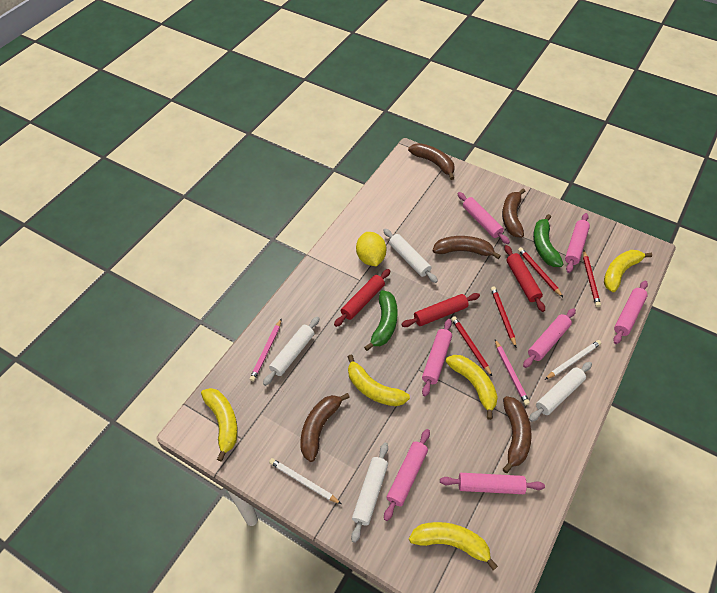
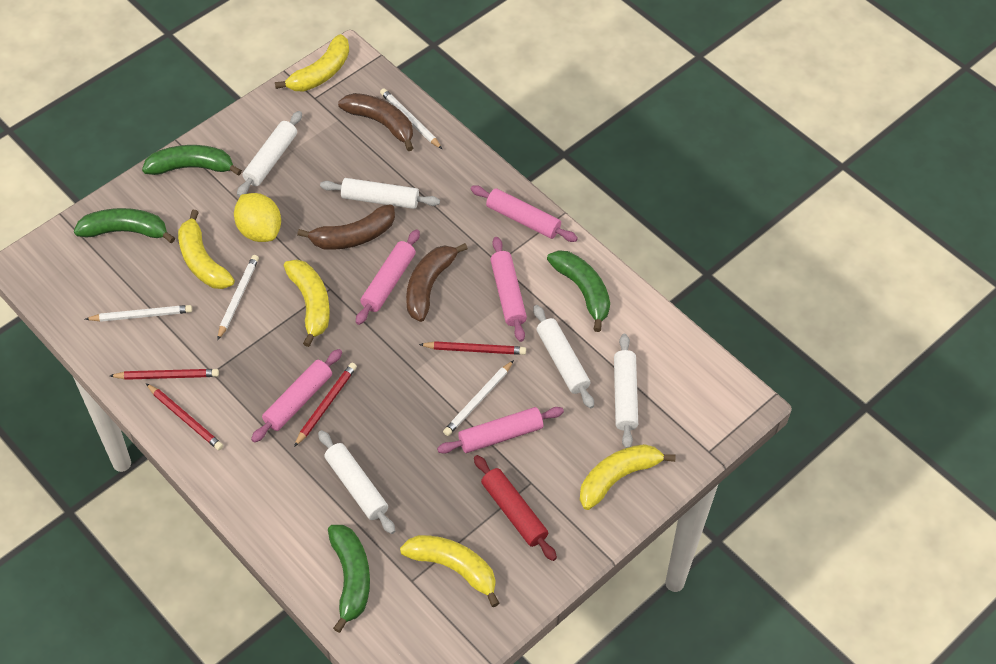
brown banana: 5 -> 3
green banana: 2 -> 4
pink pencil: 2 -> 0
pink rolling pin: 7 -> 5
red rolling pin: 3 -> 1
white pencil: 2 -> 4
white rolling pin: 4 -> 5

